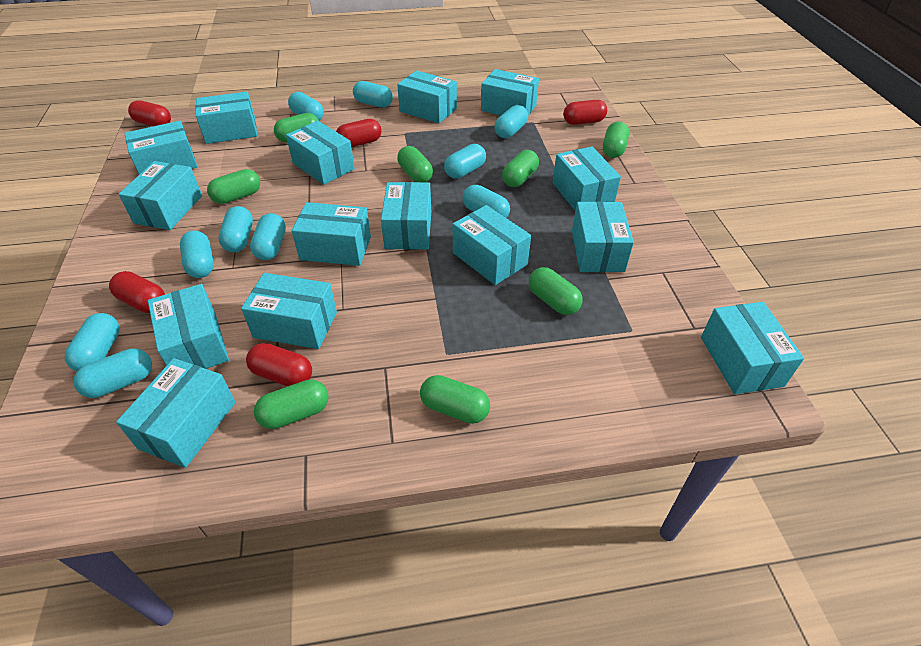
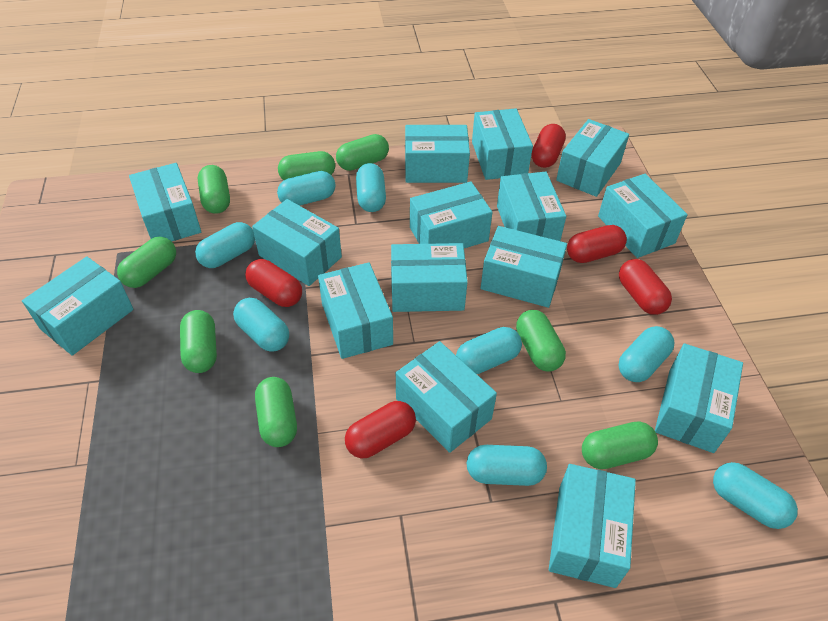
turquoise capsule: 10 -> 8

